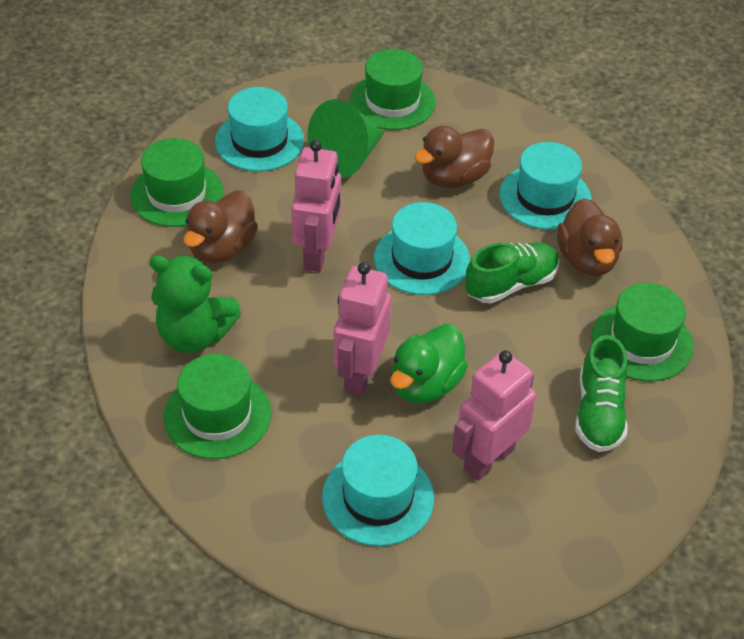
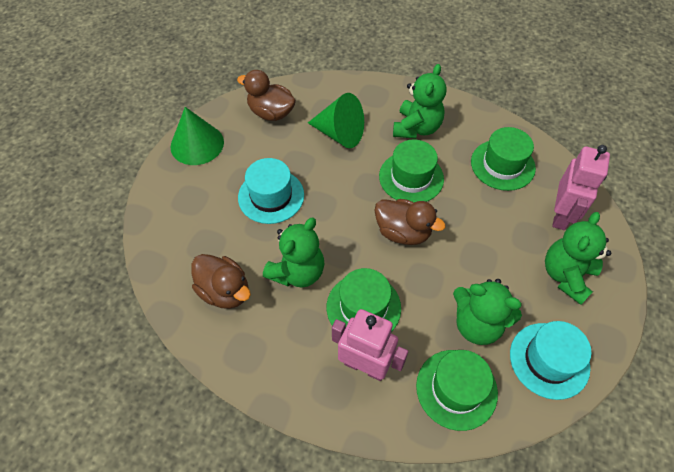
green cone: 1 -> 2
green duck: 1 -> 0
green shoe: 2 -> 0
green teddy bear: 1 -> 4
pink robot: 3 -> 2
turquoise hat: 4 -> 2

